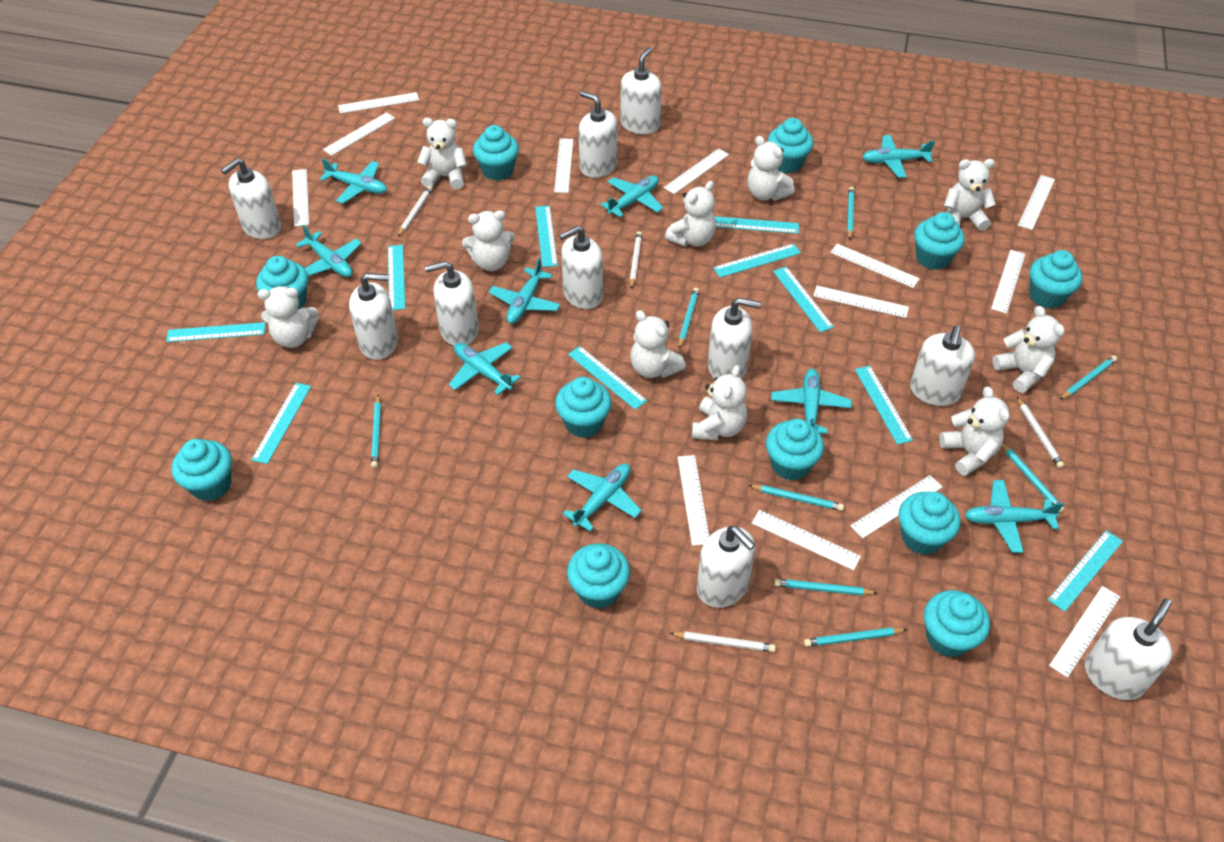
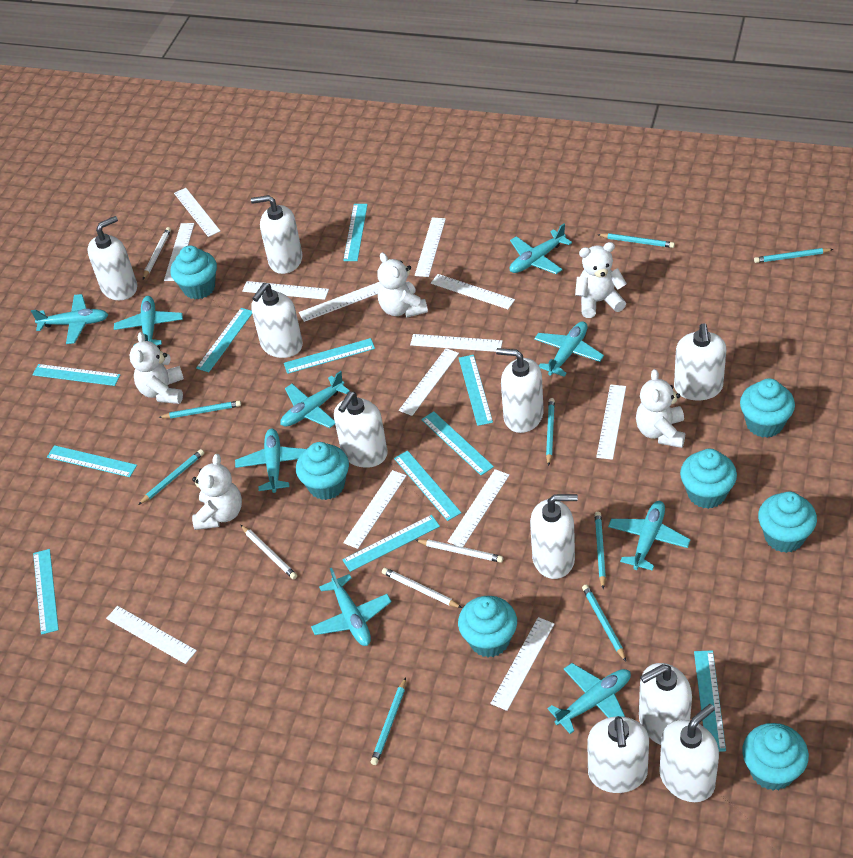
turquoise cupcake: 11 -> 7
turquoise ruler: 10 -> 11
white teddy bear: 10 -> 5

